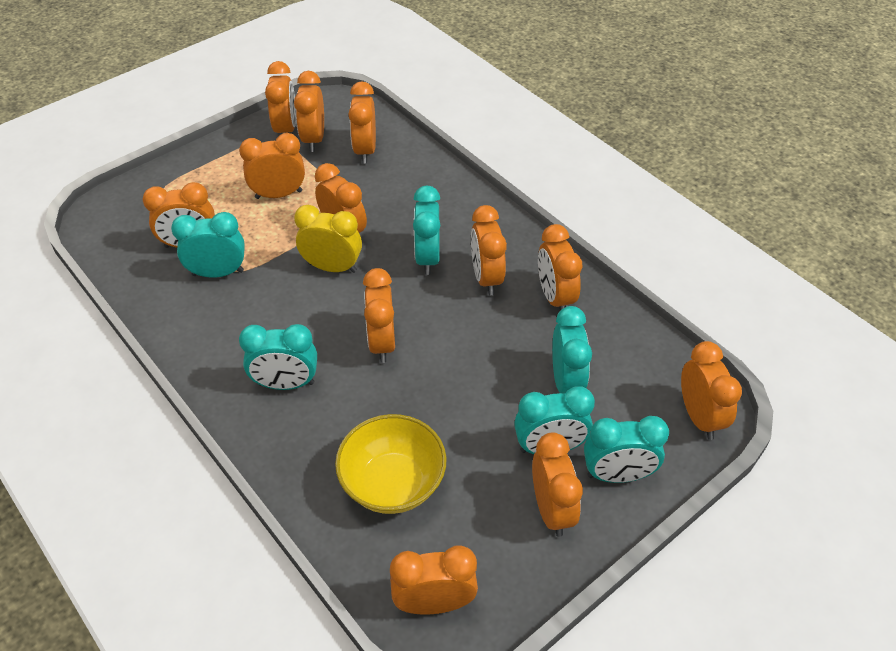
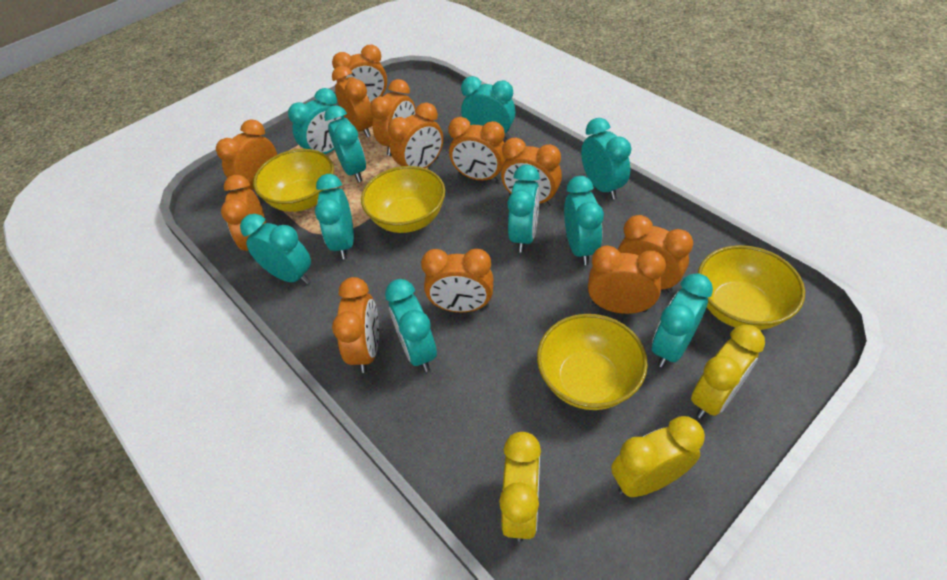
turquoise clock: 6 -> 10
yellow bowl: 1 -> 4
yellow clock: 1 -> 3

